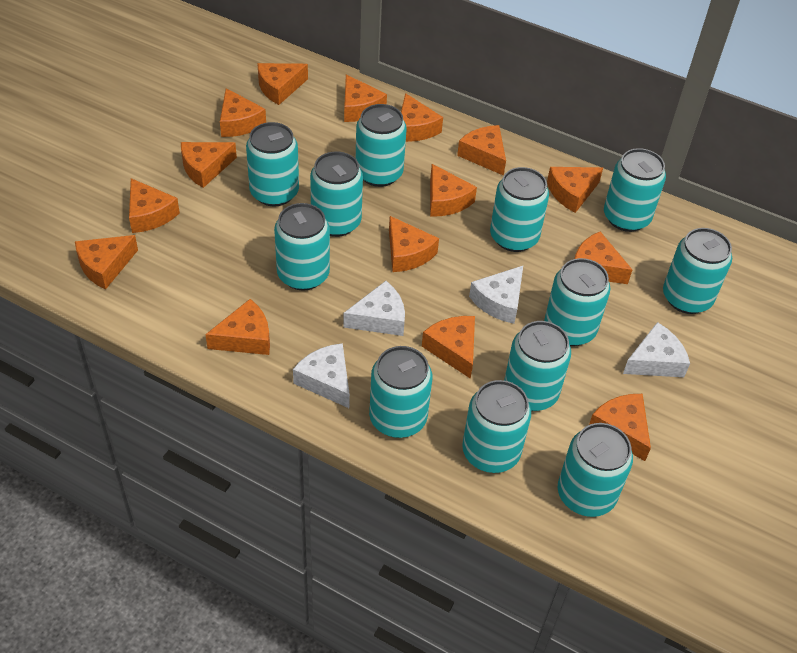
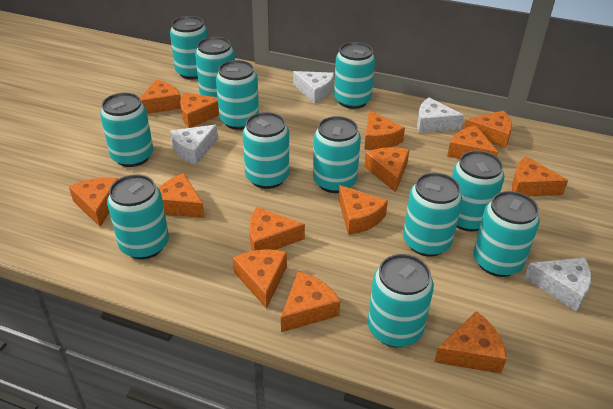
orange cheese: 15 -> 14

